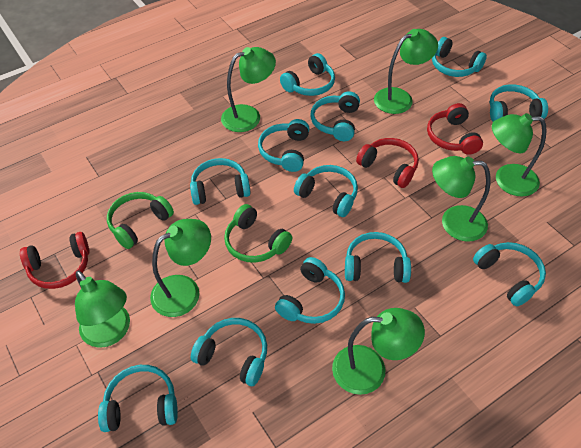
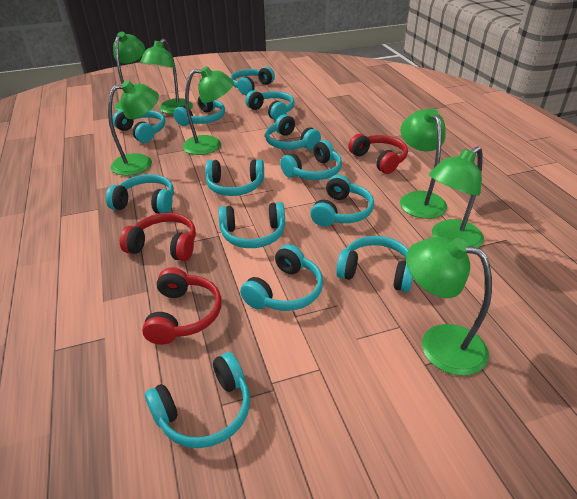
green headphones: 2 -> 0
turquoise headphones: 12 -> 13

